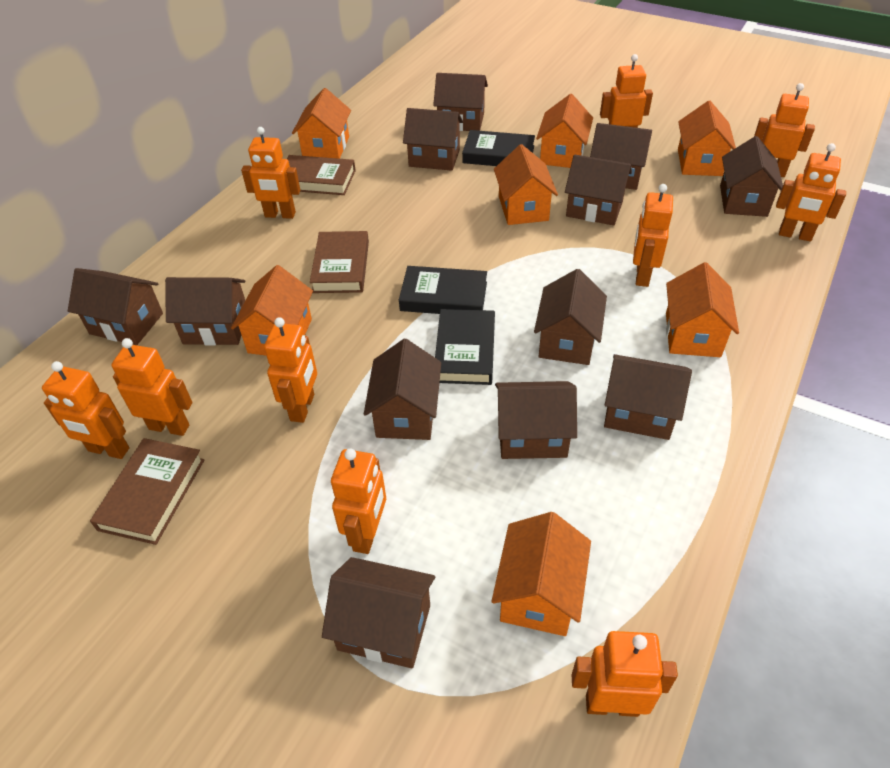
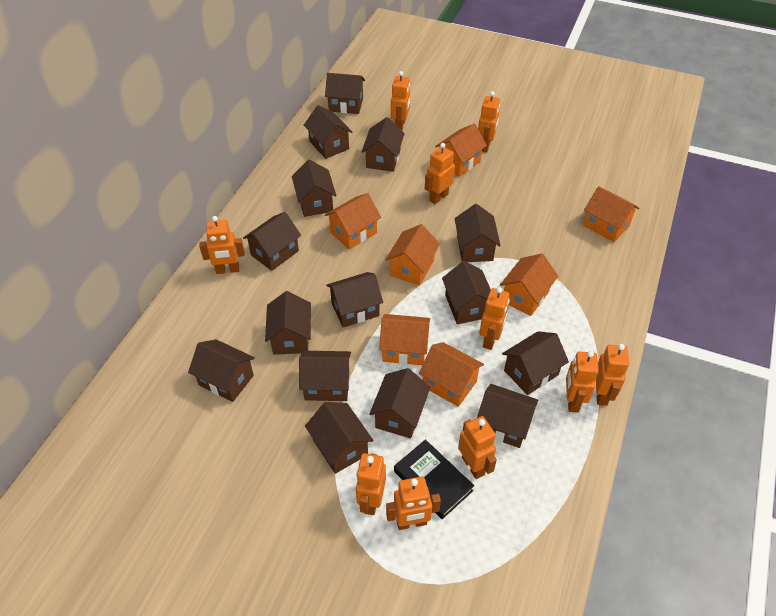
black book: 3 -> 1
brown book: 3 -> 0
brown house: 12 -> 15

